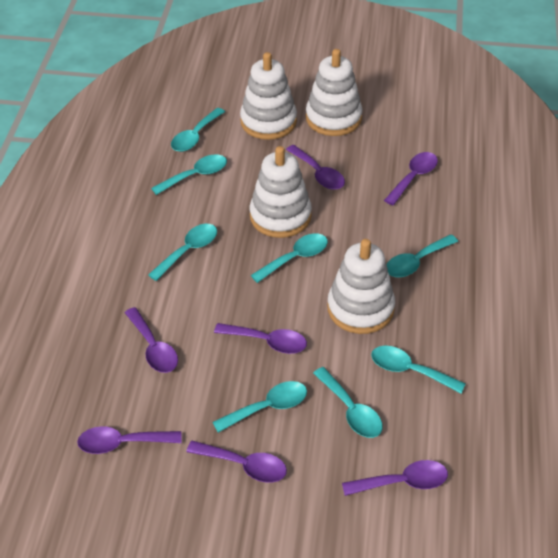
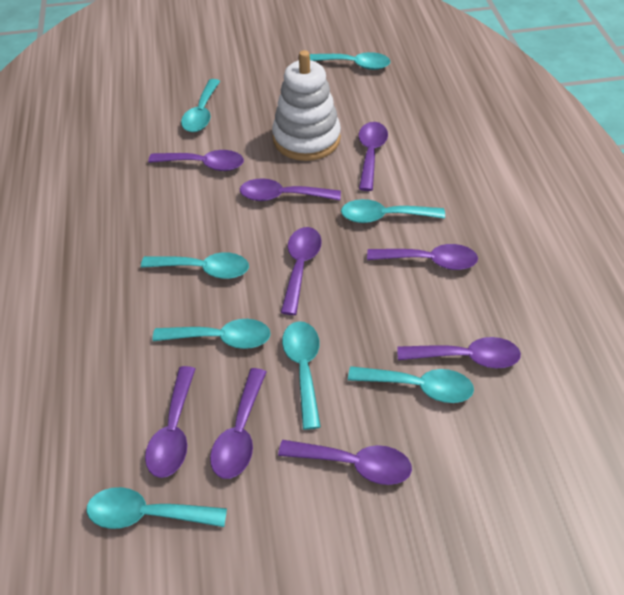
purple spoon: 7 -> 9
white stacking toy: 4 -> 1

